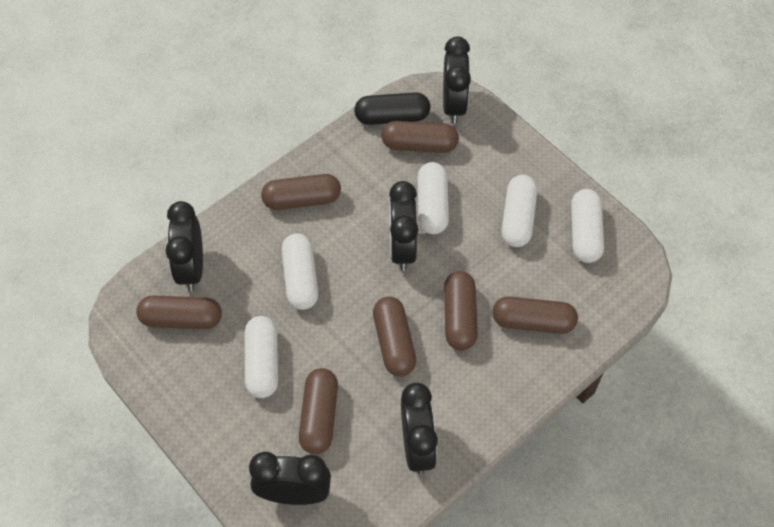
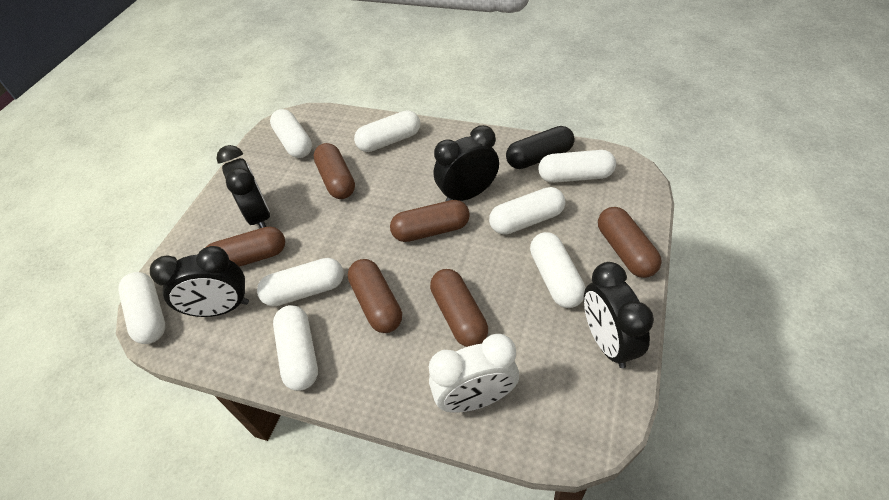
black clock: 5 -> 4
brown capsule: 7 -> 6
white capsule: 5 -> 8
white clock: 0 -> 1

